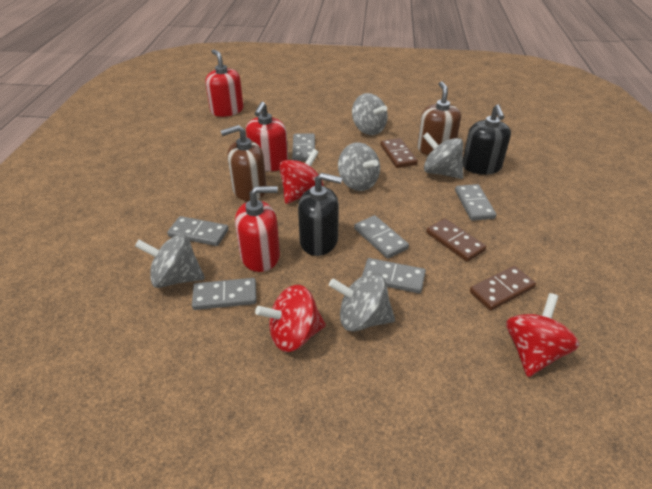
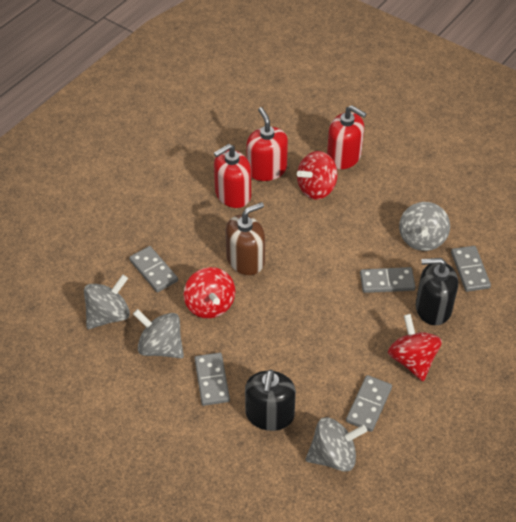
brown domino: 3 -> 0
brown soap dispenser: 2 -> 1
grey domino: 6 -> 5
grey spinning top: 5 -> 4

